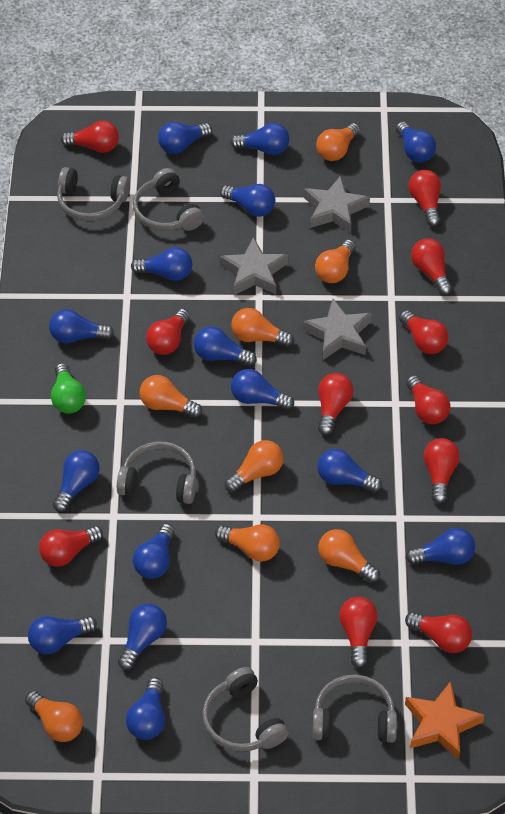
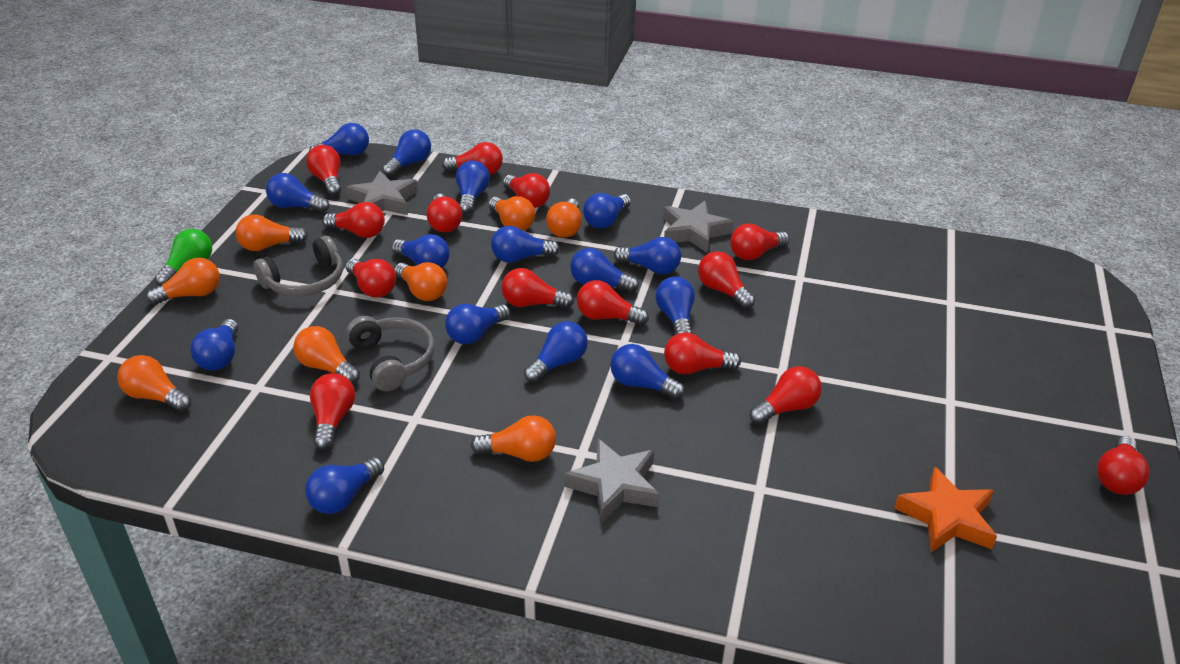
grey headphones: 5 -> 2
red light bulb: 11 -> 14

